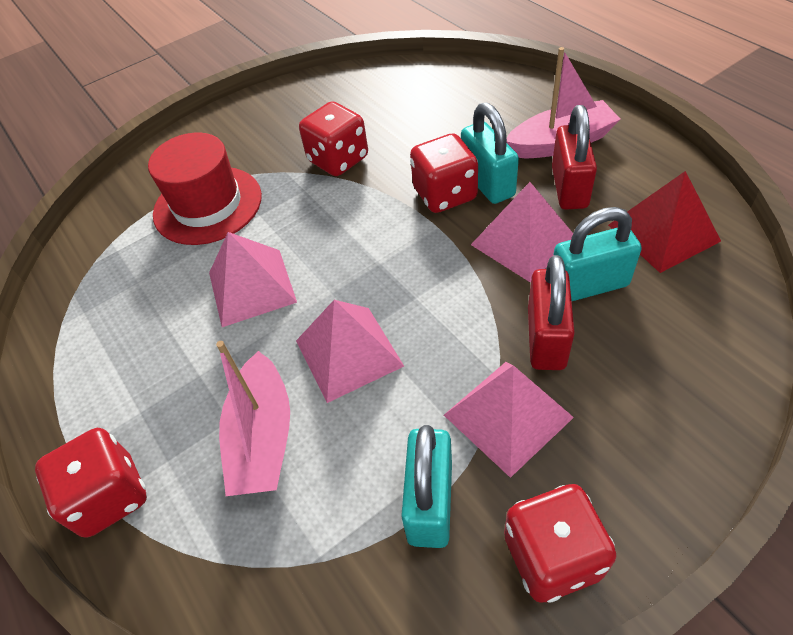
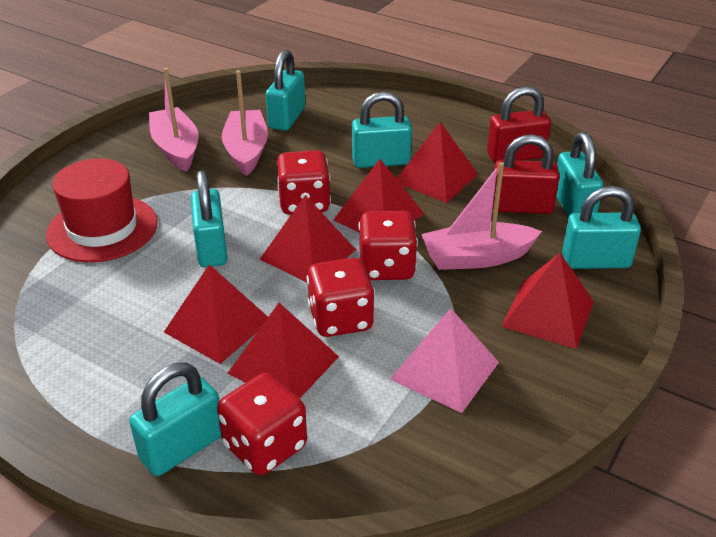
pink boat: 2 -> 3
pink pyramid: 4 -> 1
red pyramid: 1 -> 6
turquoise padlock: 3 -> 6

